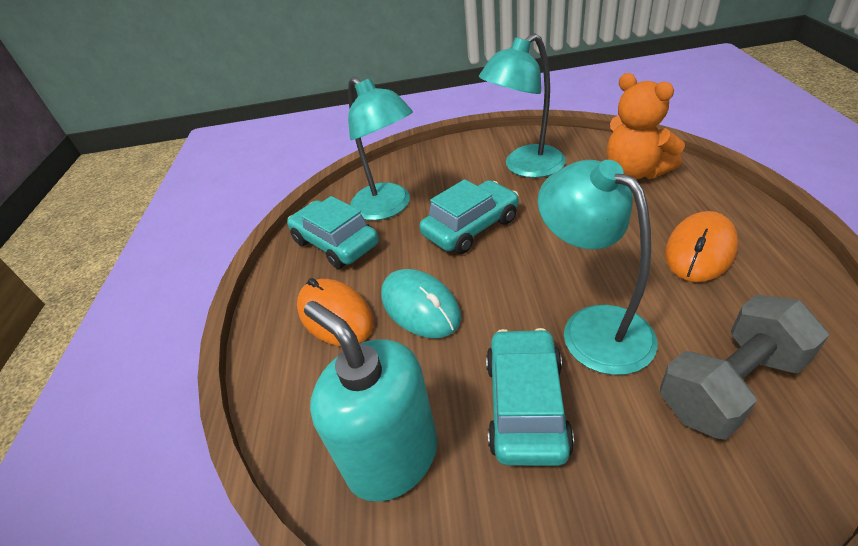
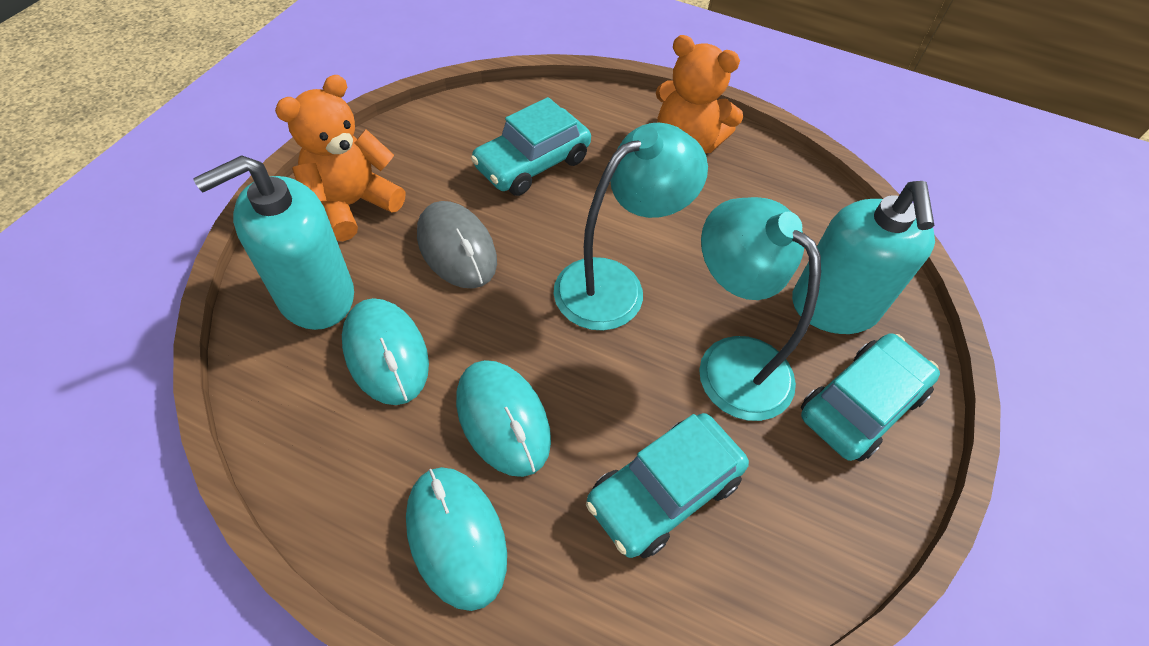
grey dumbbell: 1 -> 0
grey mouse: 0 -> 1
orange mouse: 2 -> 0
orange teddy bear: 1 -> 2
turquoise lamp: 3 -> 2
turquoise mouse: 1 -> 3
turquoise soap dispenser: 1 -> 2

